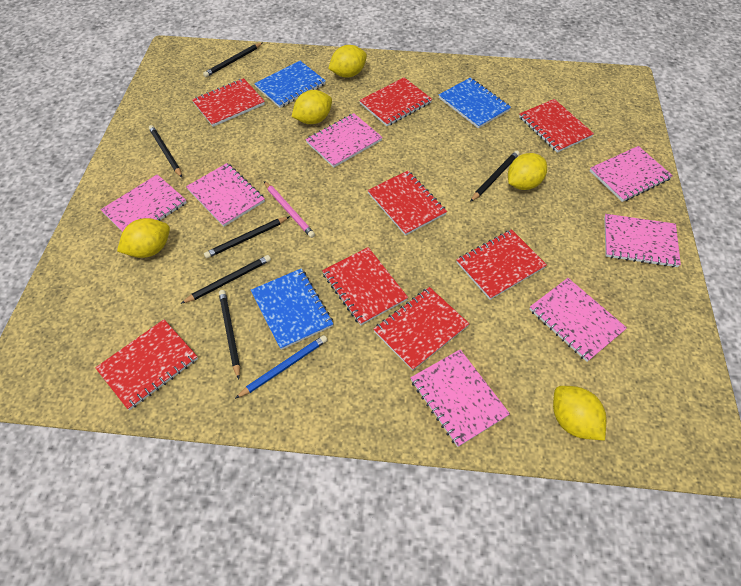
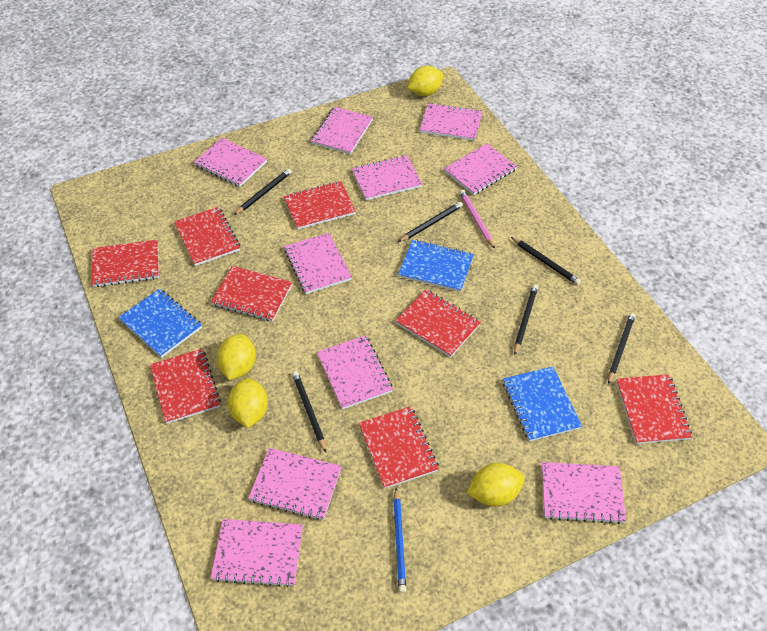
pink notebook: 7 -> 10
yellow lemon: 5 -> 4

